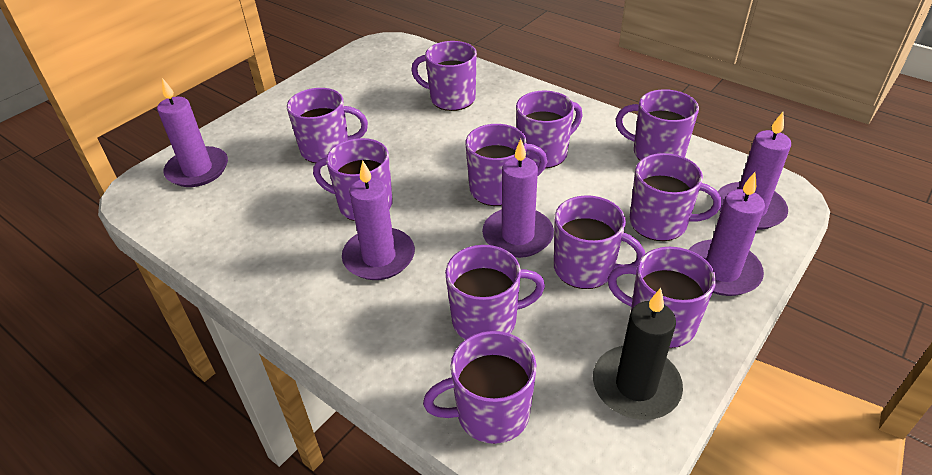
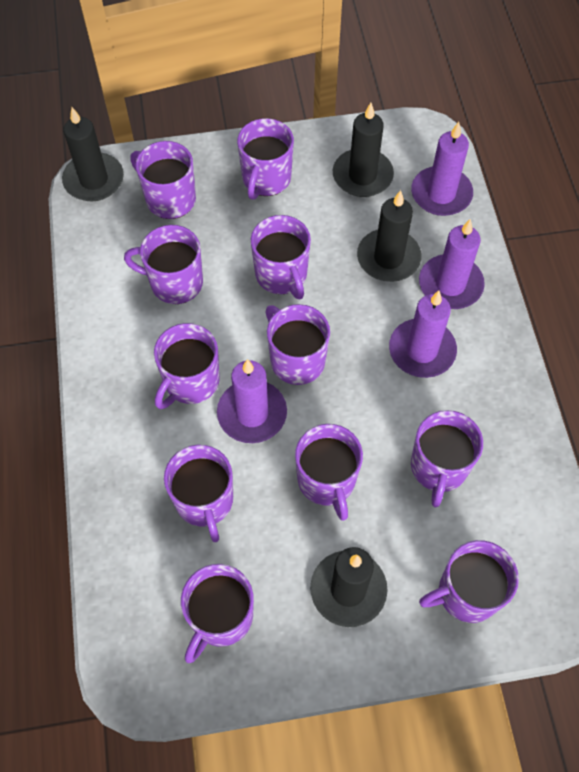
black candle: 1 -> 4
purple candle: 5 -> 4

